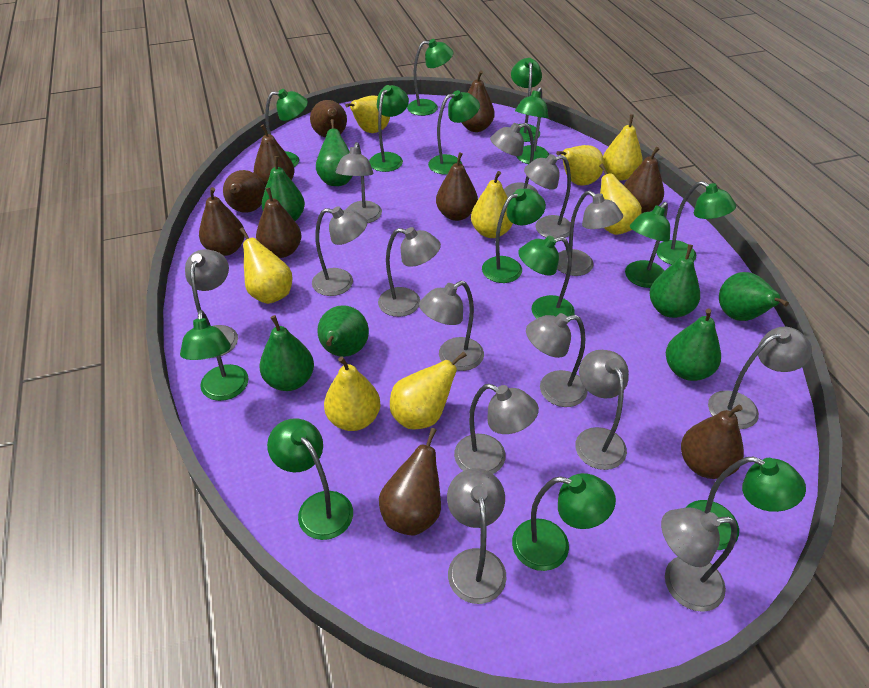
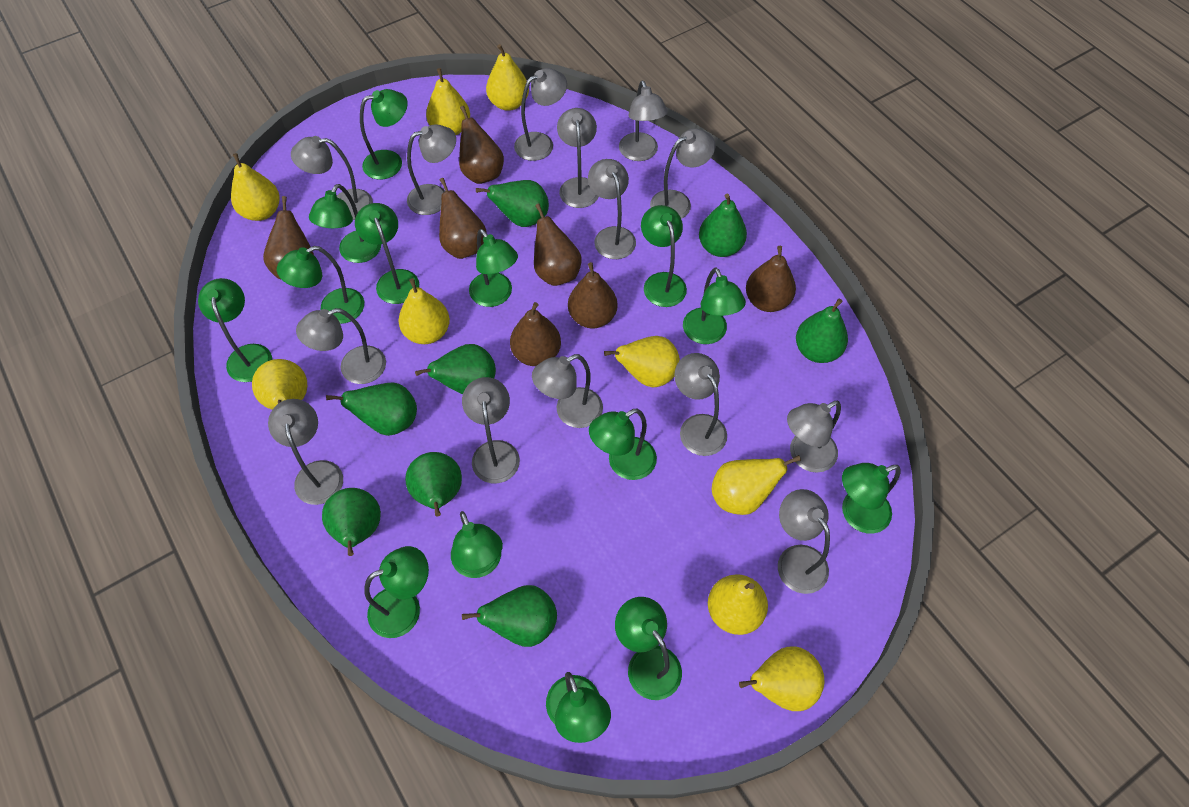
brown pear: 10 -> 7
green pear: 7 -> 8
yellow pear: 8 -> 9

